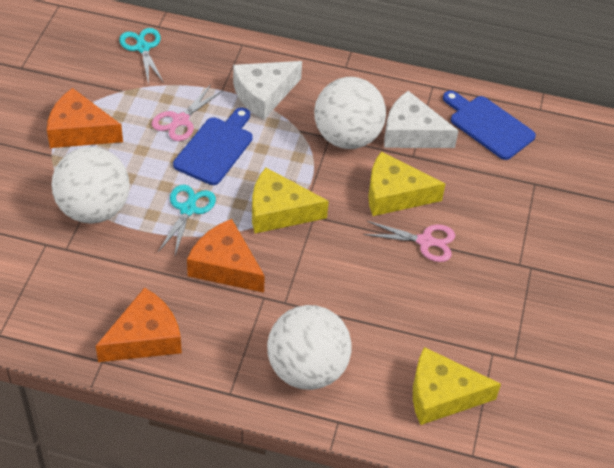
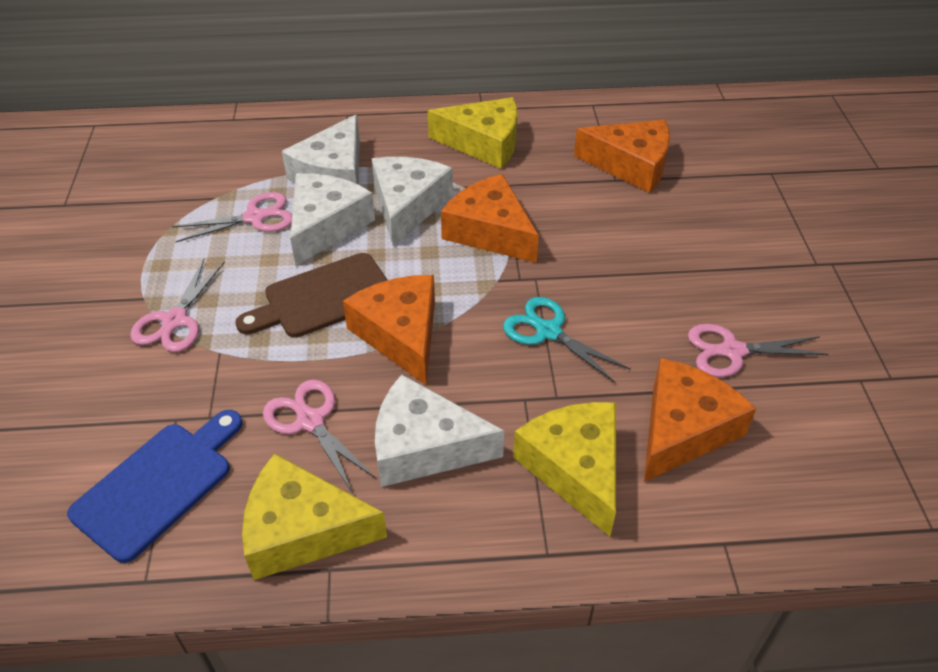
blue cutting board: 2 -> 1
brown cutting board: 0 -> 1
orange cheese: 3 -> 4
pink scissors: 2 -> 4
turquoise scissors: 2 -> 1
white ball: 3 -> 0
white cheese: 2 -> 4

